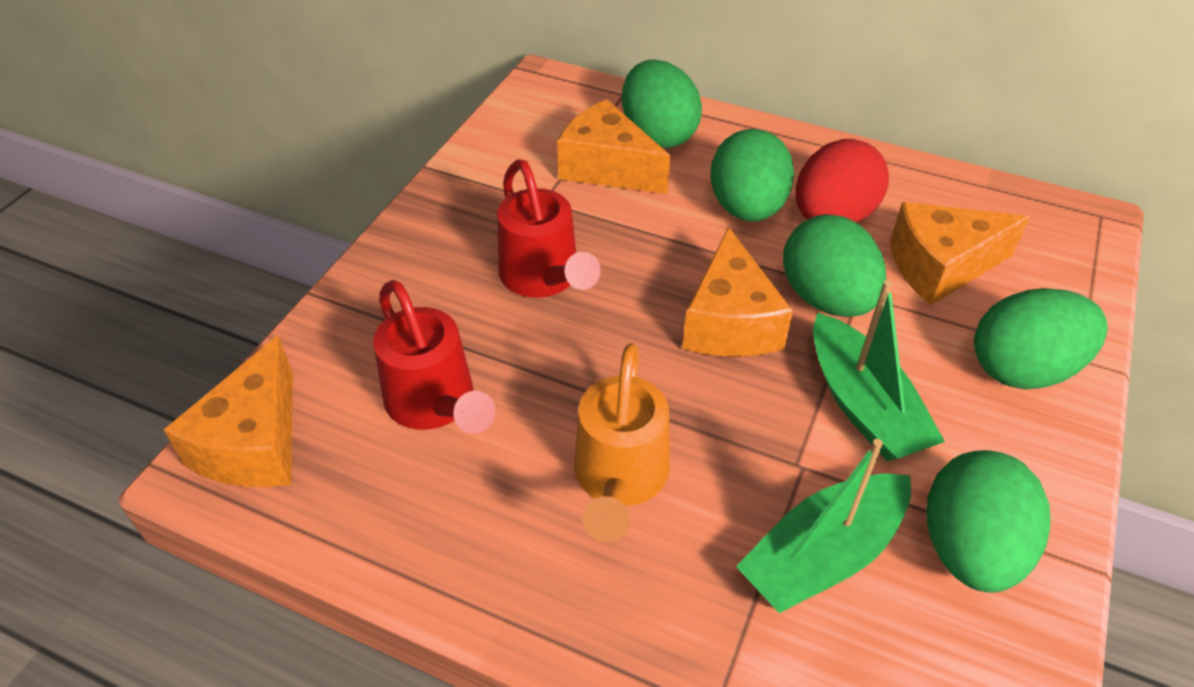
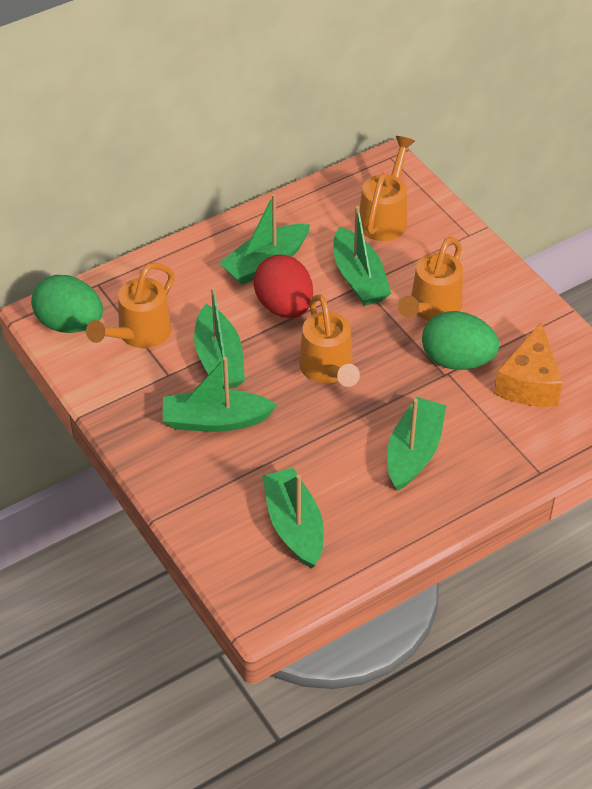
green boat: 2 -> 6
green egg: 5 -> 2
orange cheese: 4 -> 1
orange watering can: 1 -> 4
red watering can: 2 -> 0

